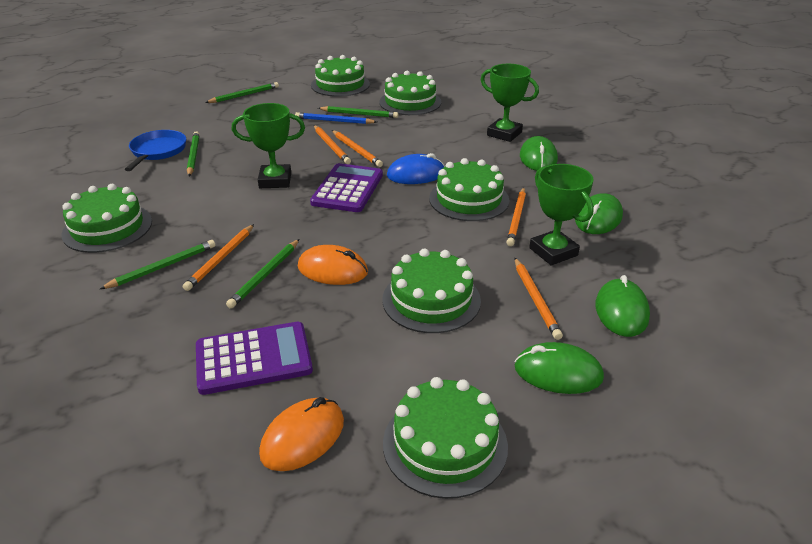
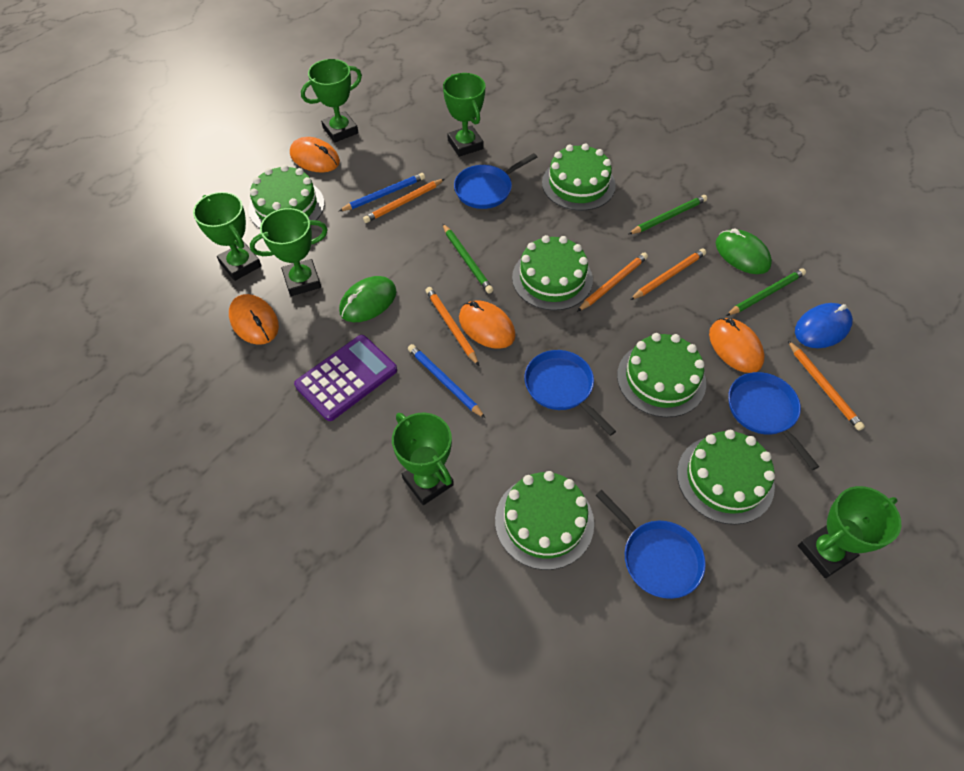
blue pan: 1 -> 4
blue pencil: 1 -> 2
green mouse: 4 -> 2
green pencil: 5 -> 3
green trophy: 3 -> 6
orange mouse: 2 -> 4
purple calculator: 2 -> 1

